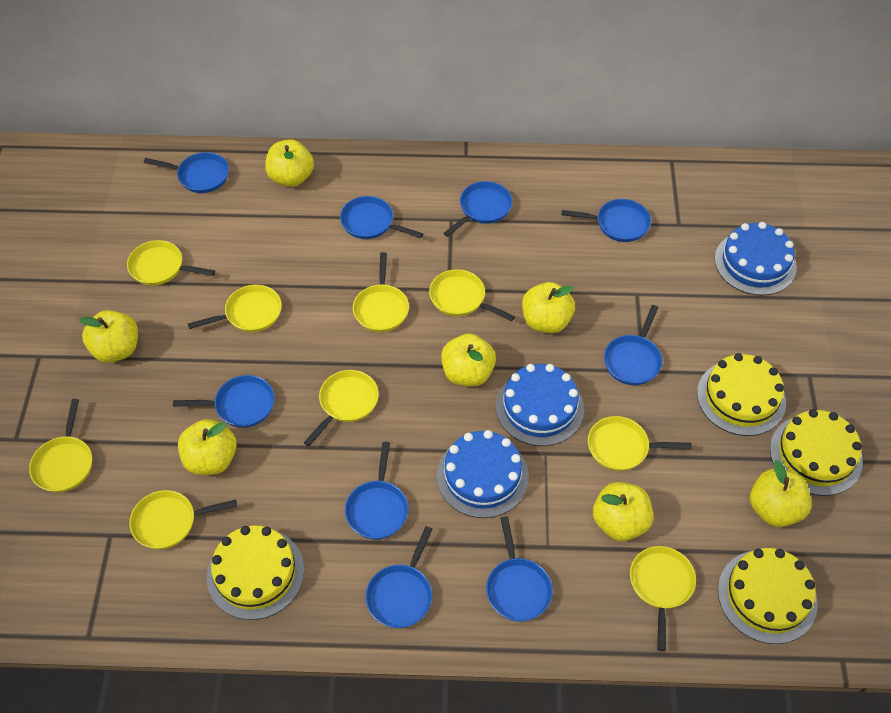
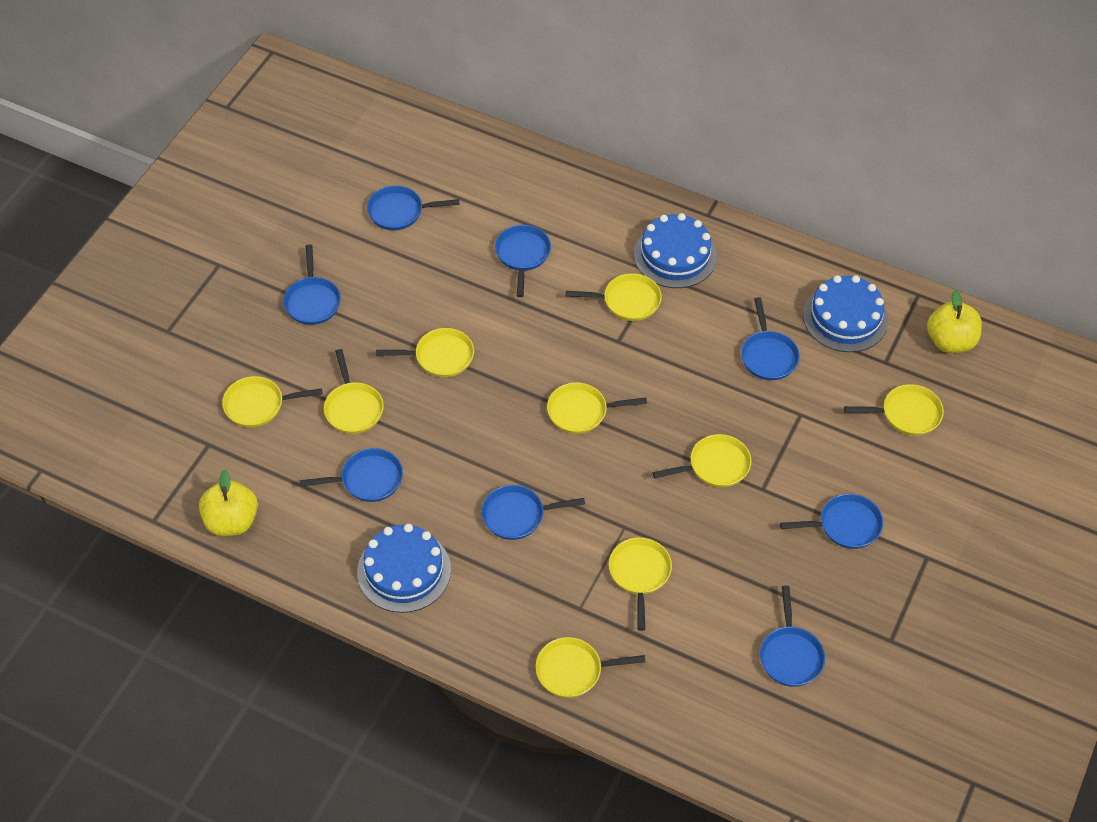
blue pan: 9 -> 8
yellow apple: 7 -> 2
yellow cake: 4 -> 0

